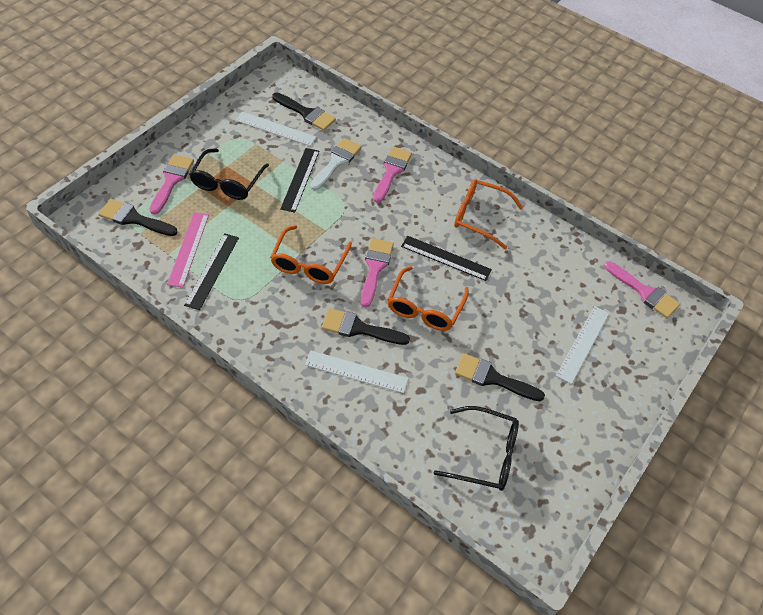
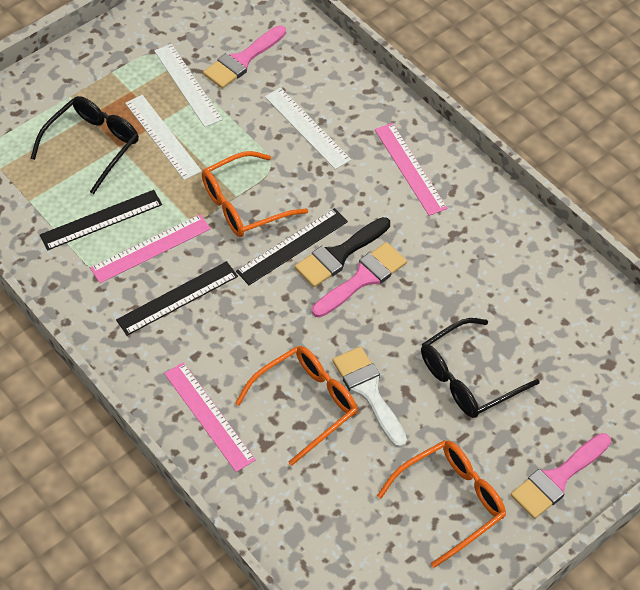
black brush: 4 -> 1
pink brush: 4 -> 3
pink ruler: 1 -> 3

